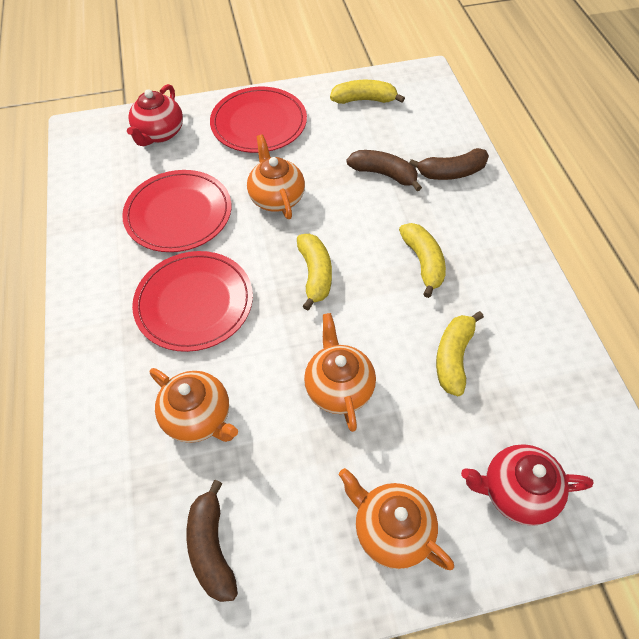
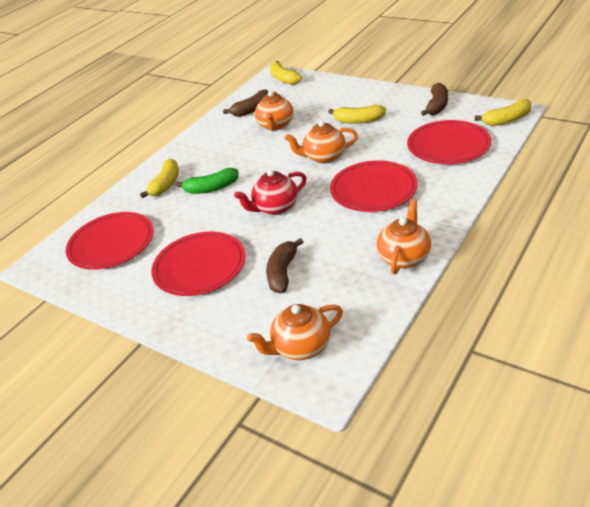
green banana: 0 -> 1
red plate: 3 -> 4
red teapot: 2 -> 1

